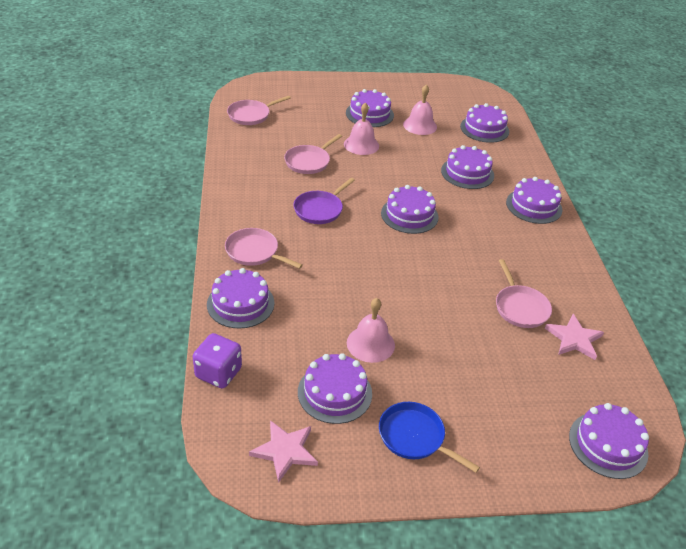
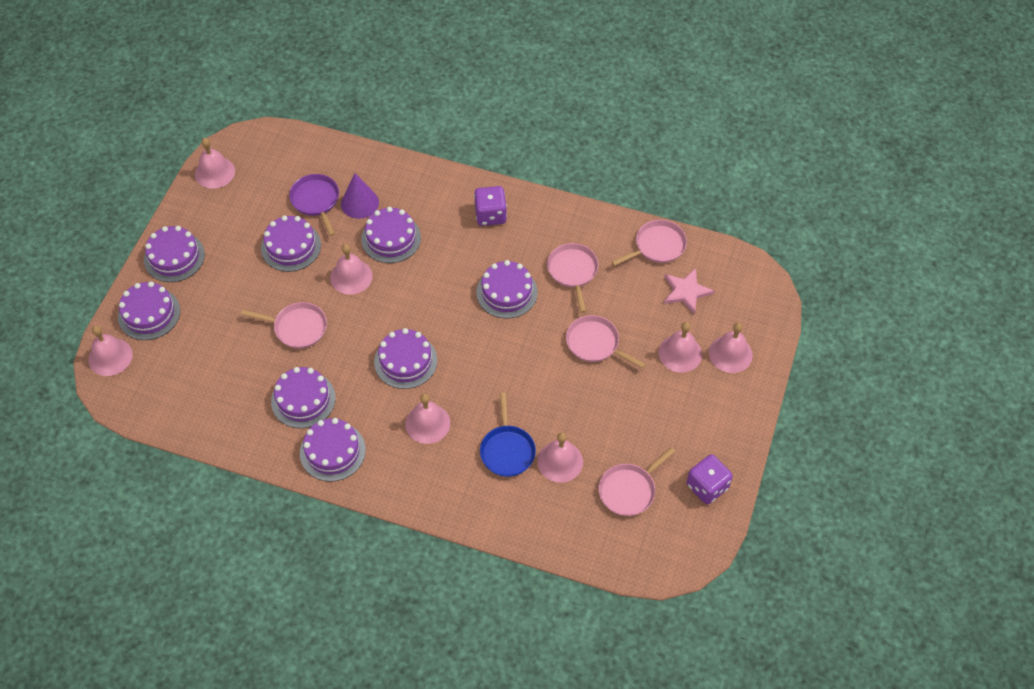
pink bell: 3 -> 7
pink pan: 4 -> 5
pink star: 2 -> 1
purple cone: 0 -> 1
purple dice: 1 -> 2

